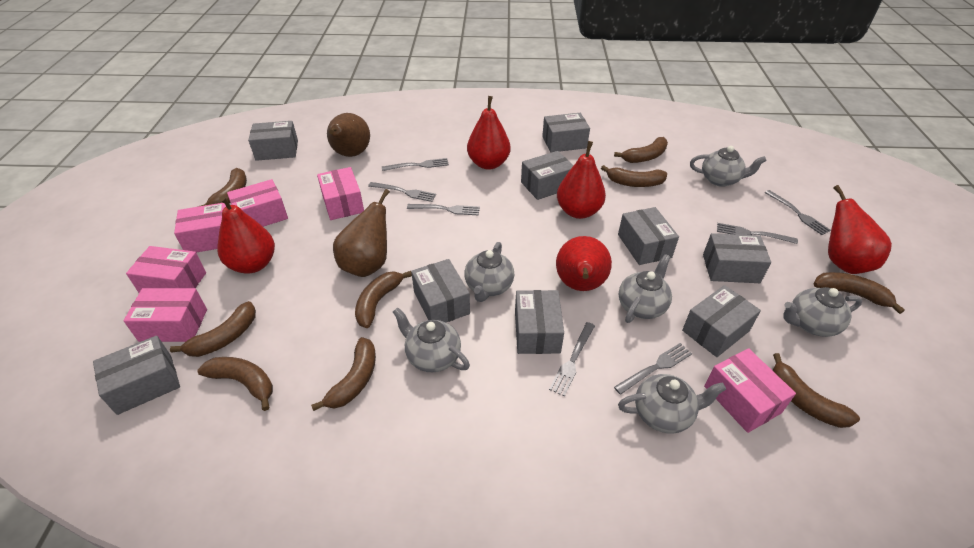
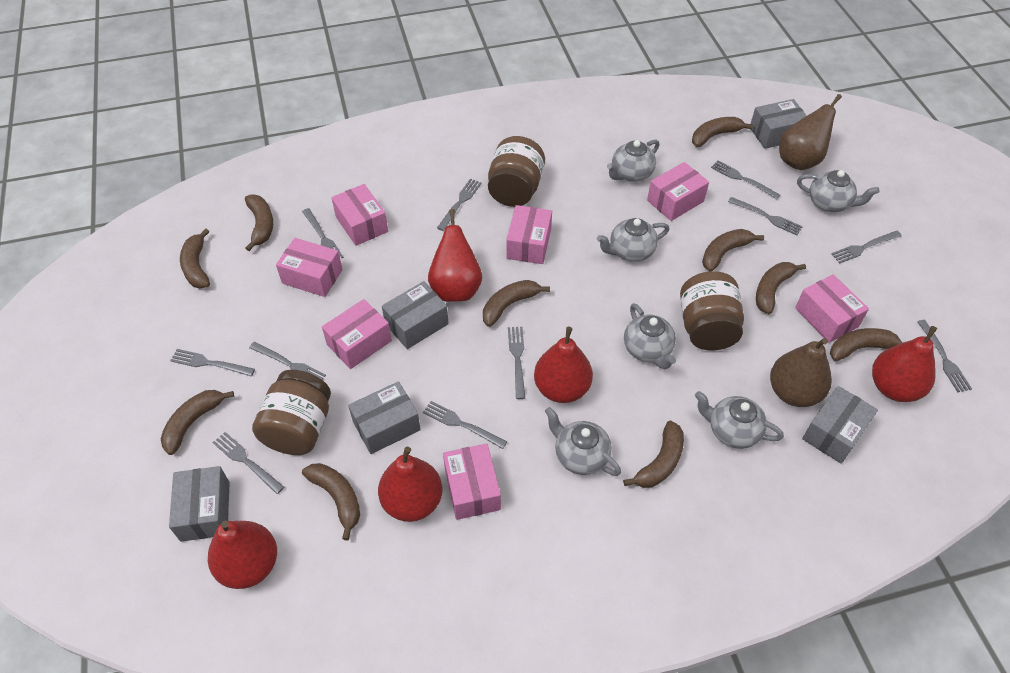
brown banana: 9 -> 10
brown jar: 0 -> 3
grey box: 9 -> 5
grey fork: 7 -> 11
pink box: 6 -> 7

